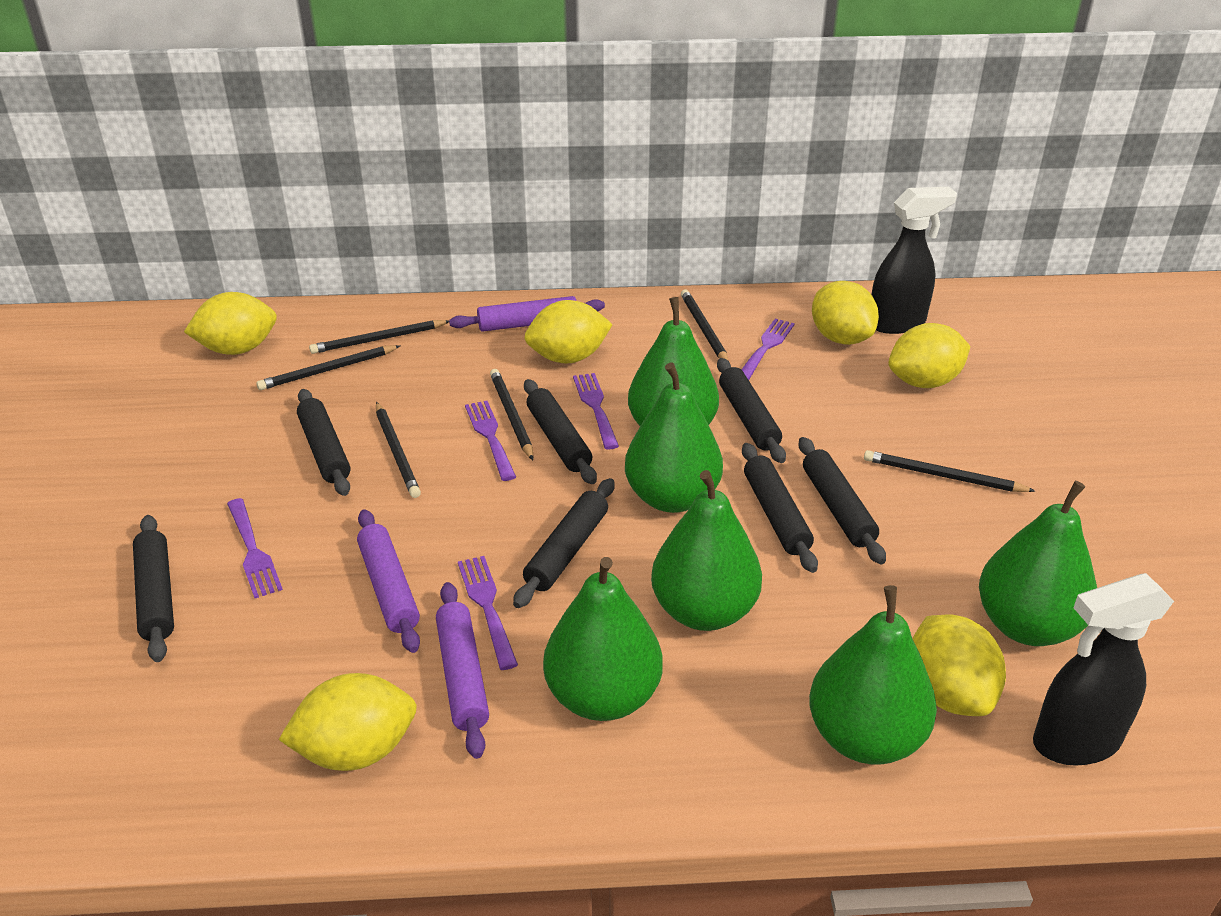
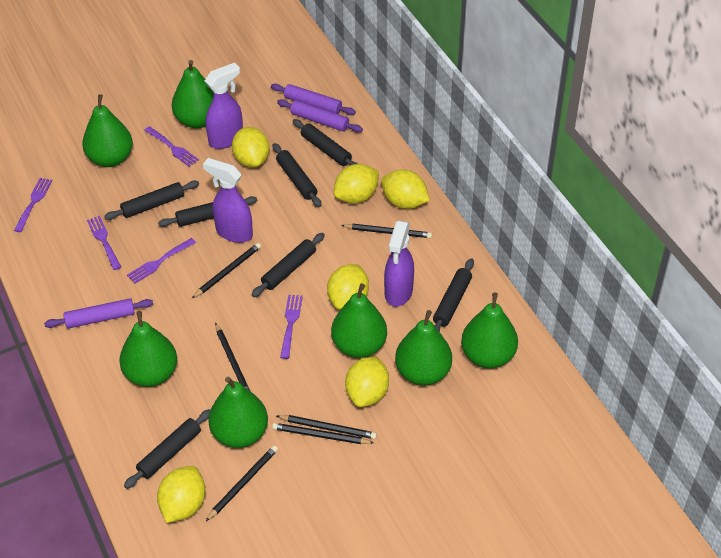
black spray bottle: 2 -> 0
green pear: 6 -> 7
purple spray bottle: 0 -> 3

